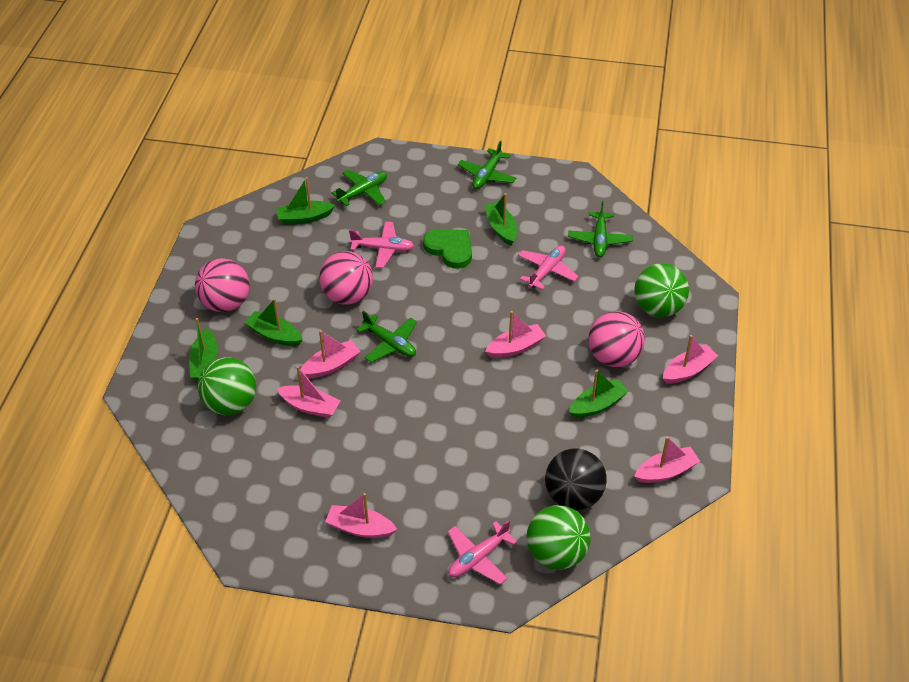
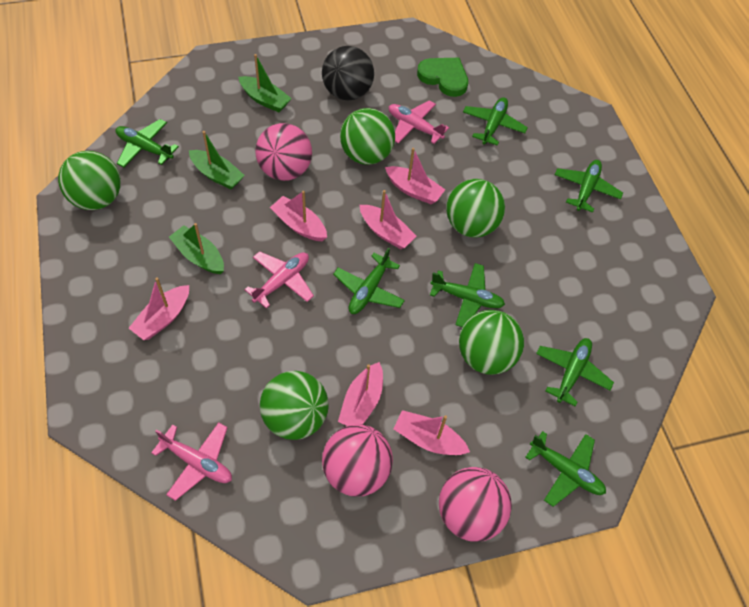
green ball: 3 -> 5
green boat: 5 -> 3
green plane: 4 -> 7

